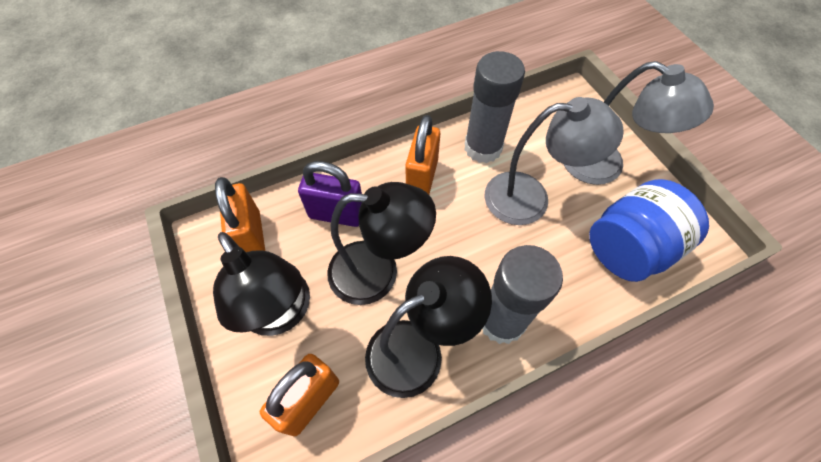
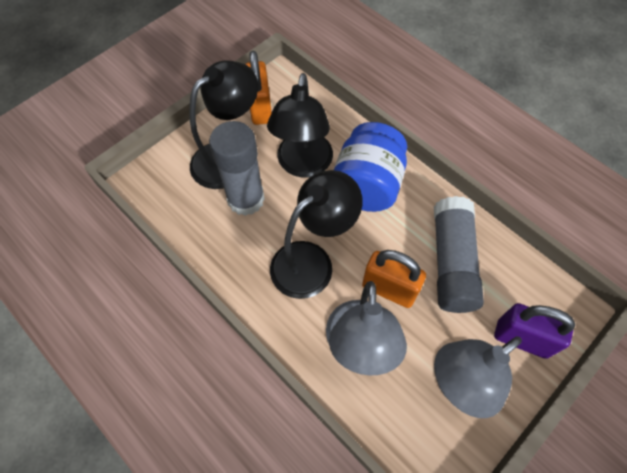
orange padlock: 3 -> 2

